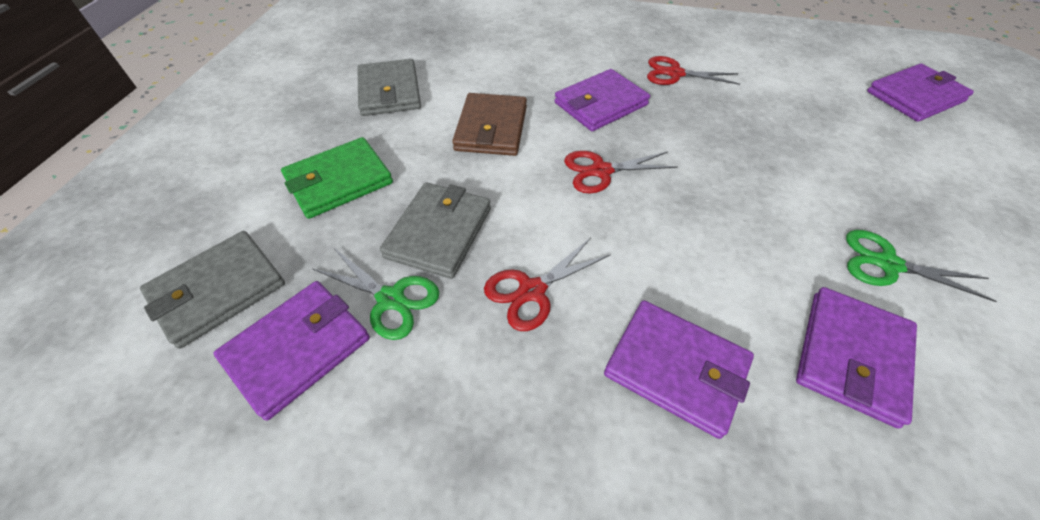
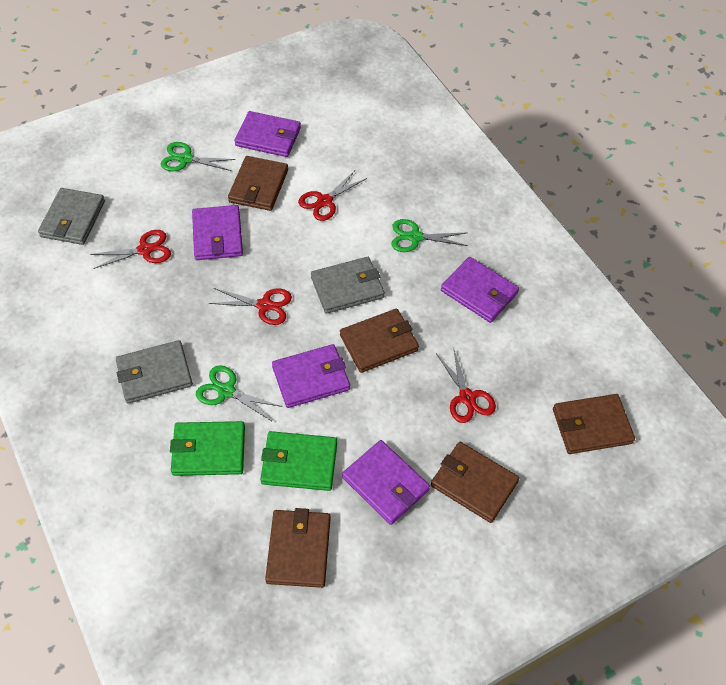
brown wallet: 1 -> 5
green scissors: 2 -> 3
green wallet: 1 -> 2
red scissors: 3 -> 4

